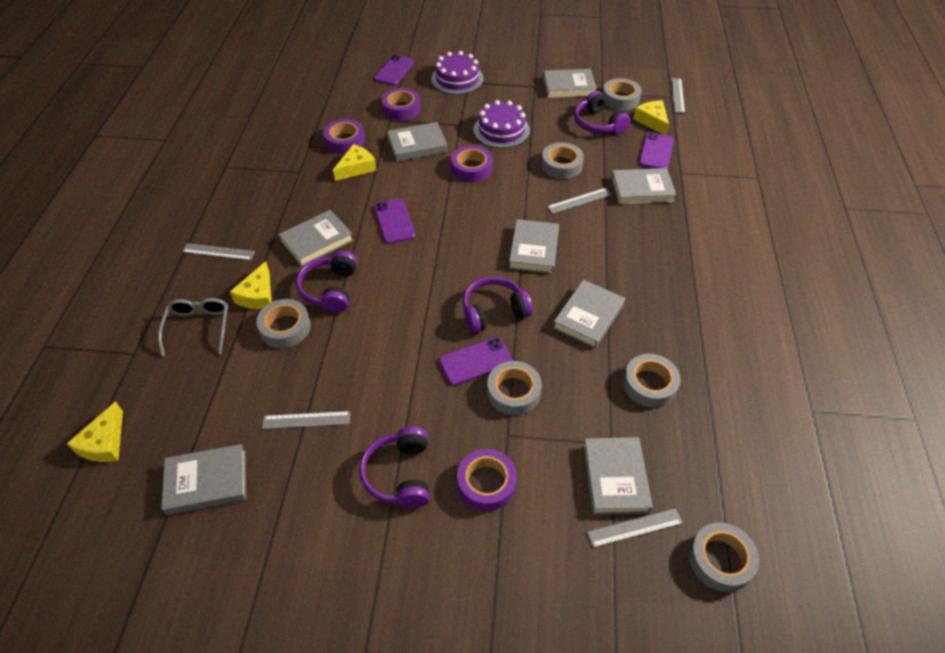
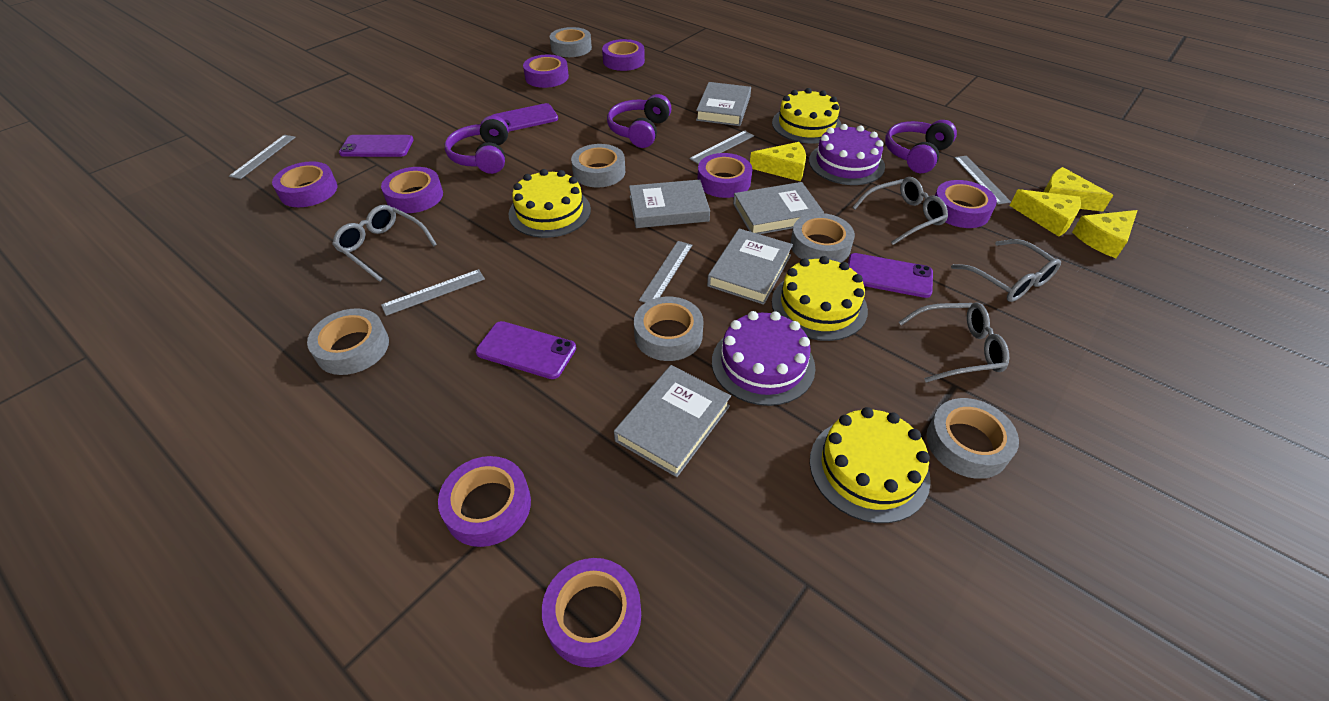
grey book: 8 -> 5
grey glasses: 1 -> 4
purple headphones: 4 -> 3
purple tape: 4 -> 8
yellow cake: 0 -> 4

